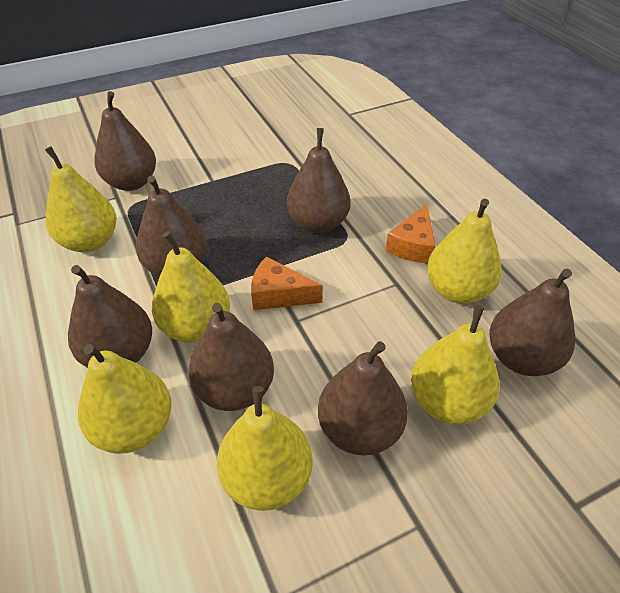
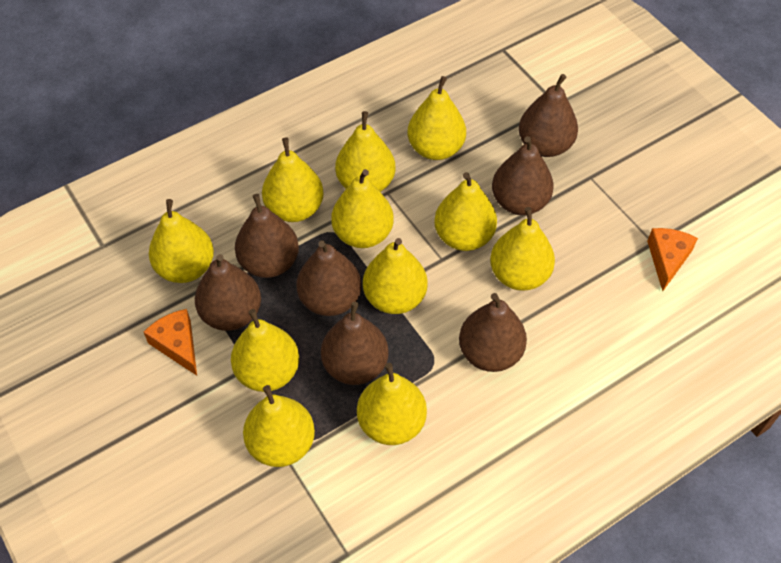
yellow pear: 6 -> 11

